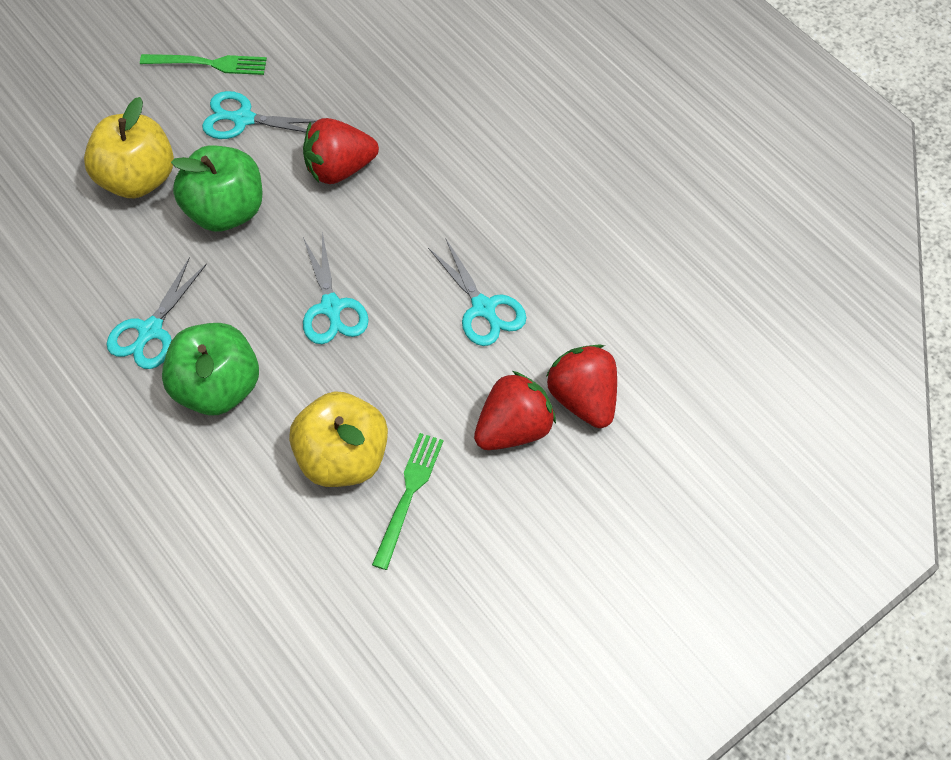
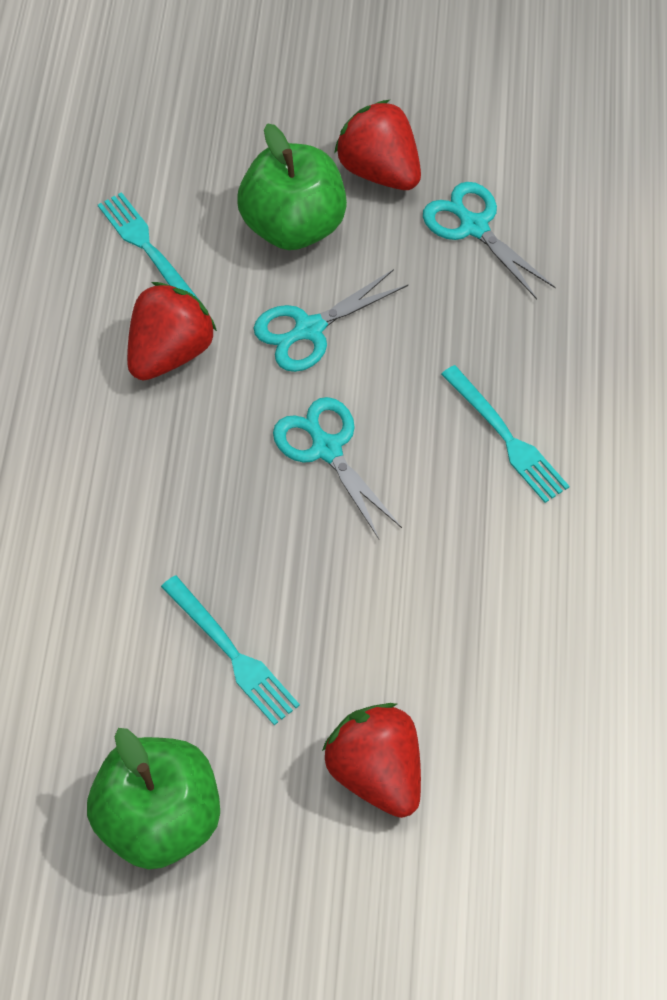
green fork: 2 -> 0
turquoise fork: 0 -> 3
turquoise scissors: 4 -> 3
yellow apple: 2 -> 0

